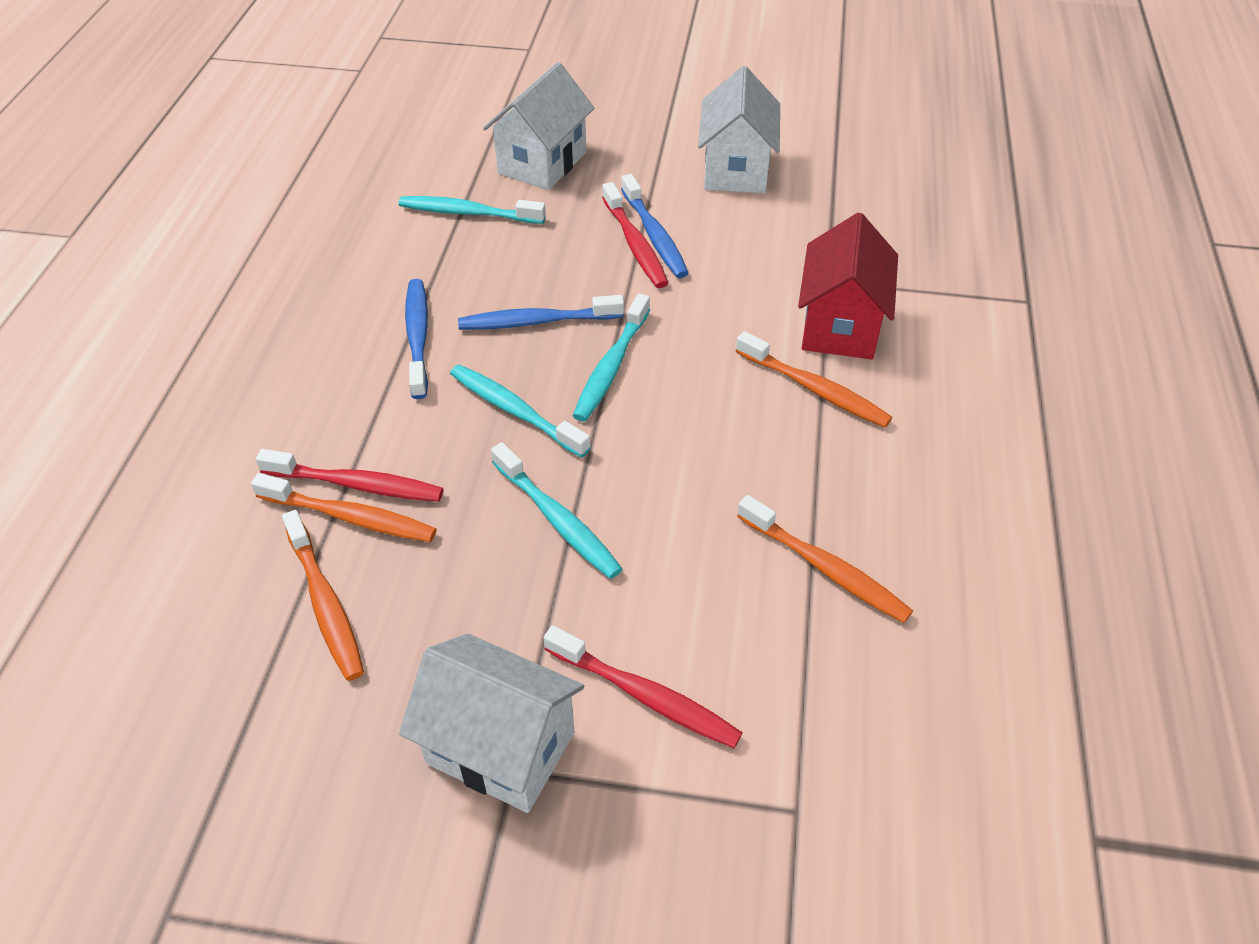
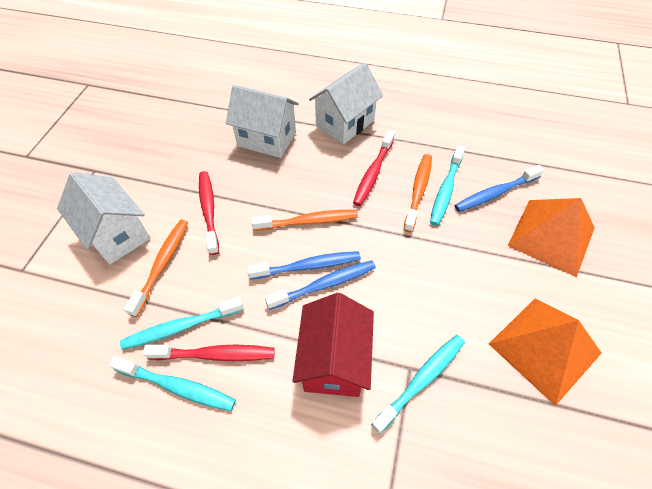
orange pyramid: 0 -> 2
orange toothbrush: 4 -> 3

